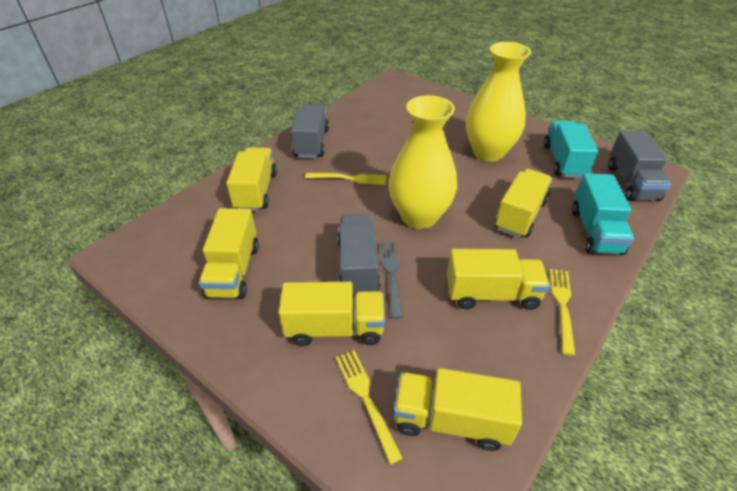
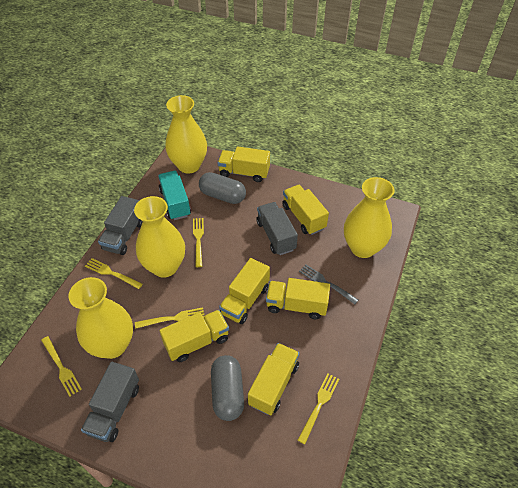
grey capsule: 0 -> 2
turquoise truck: 2 -> 1
yellow fork: 3 -> 5
yellow vase: 2 -> 4

